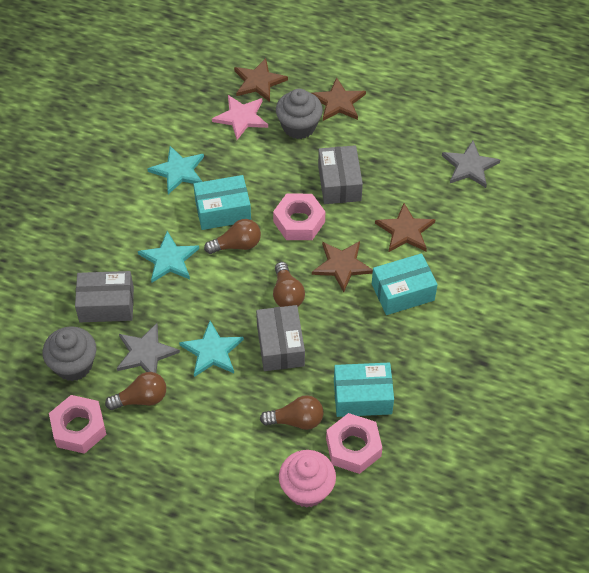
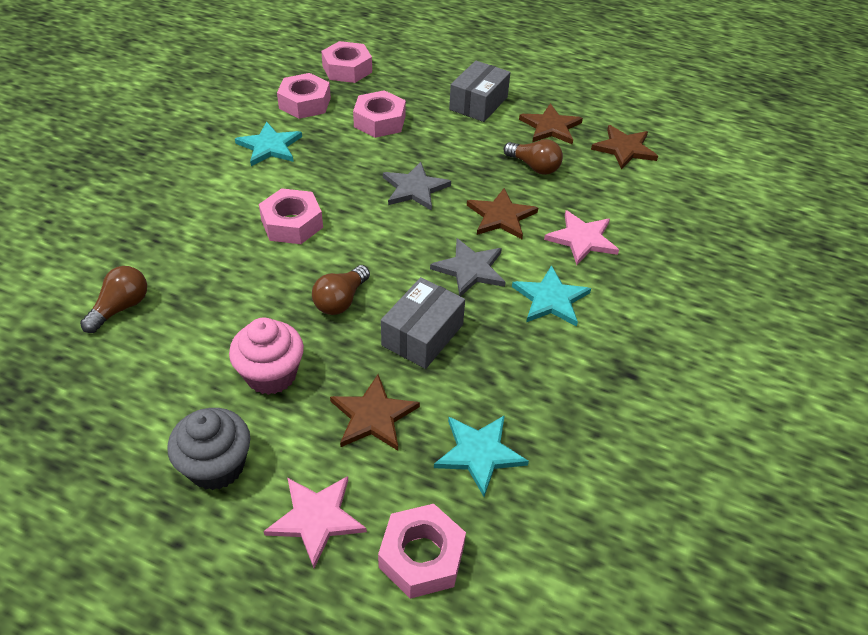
brown light bulb: 4 -> 3
grey box: 3 -> 2
grey cupcake: 2 -> 1
pink nut: 3 -> 5
pink star: 1 -> 2
turquoise box: 3 -> 0

